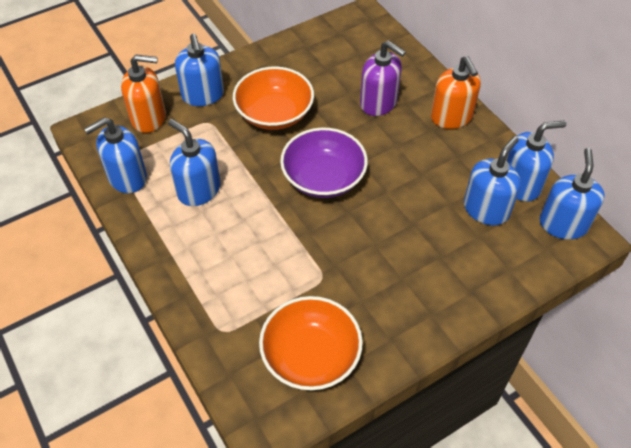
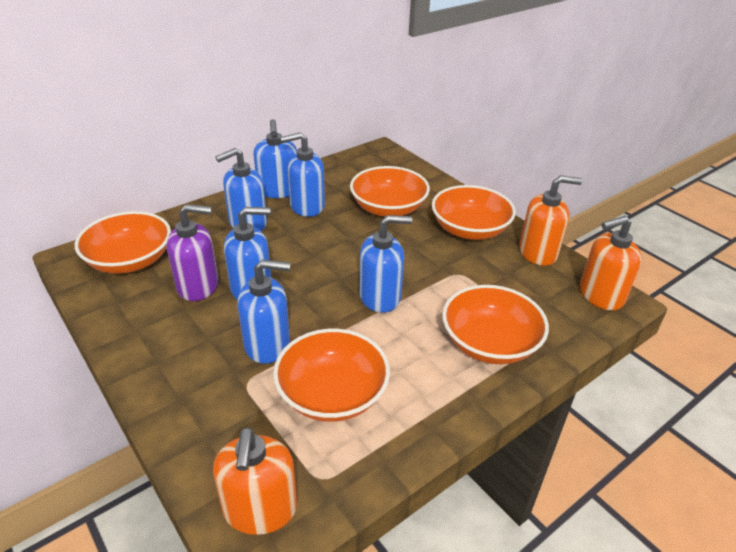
orange bowl: 2 -> 5
orange soap dispenser: 2 -> 3
purple bowl: 1 -> 0

